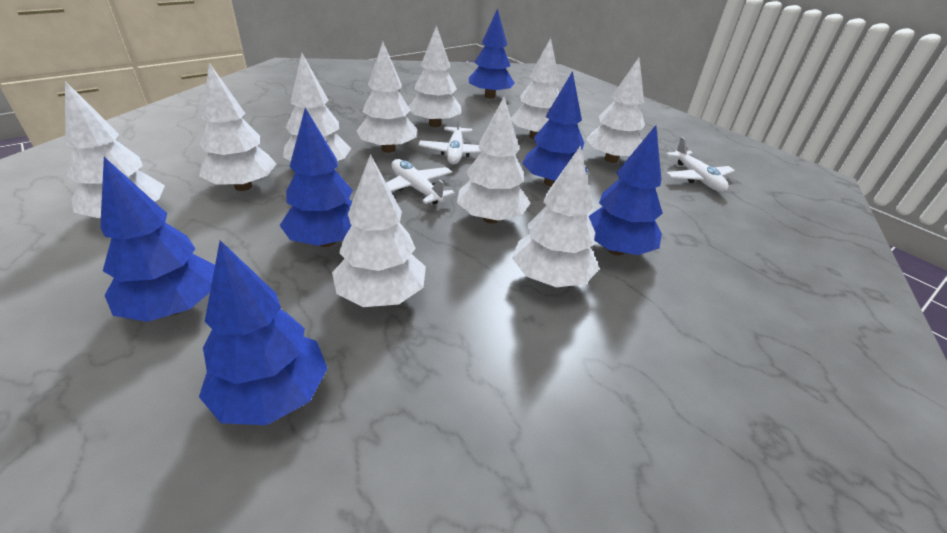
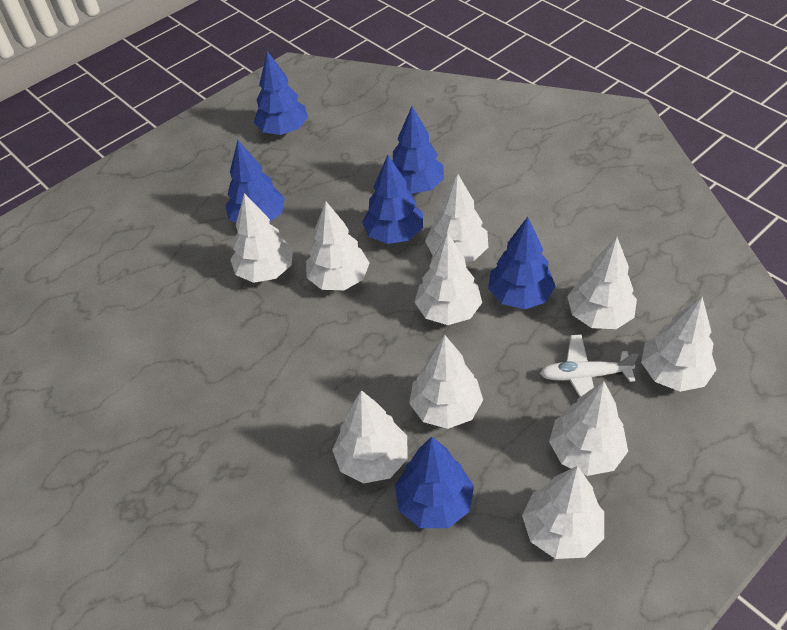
white plane: 3 -> 1

